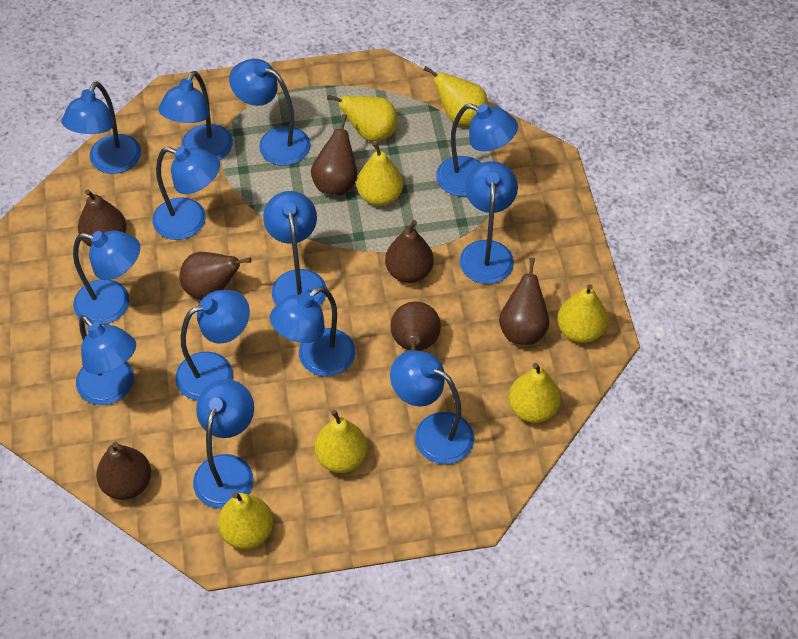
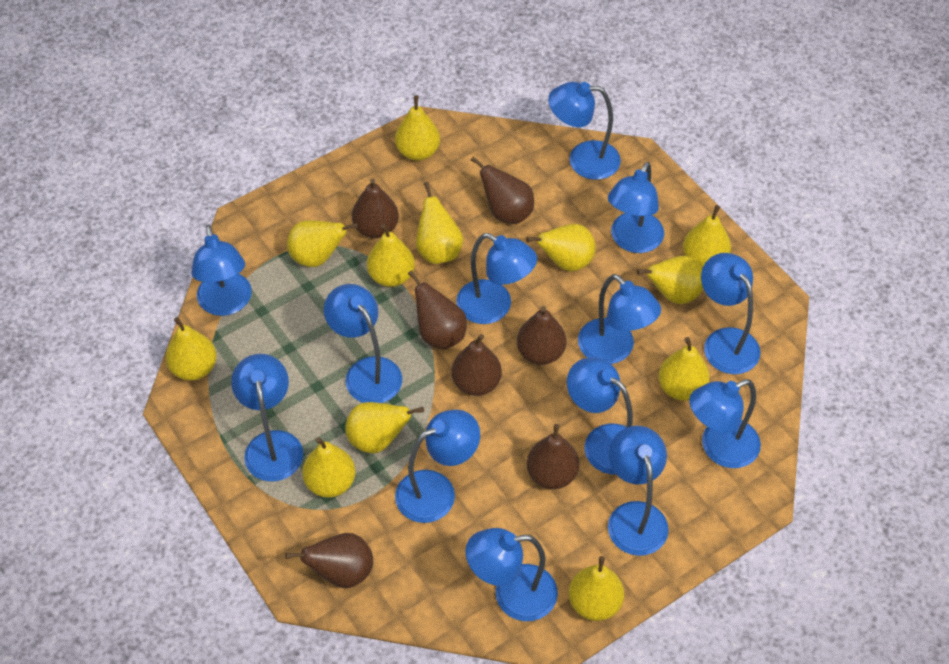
yellow pear: 7 -> 12

